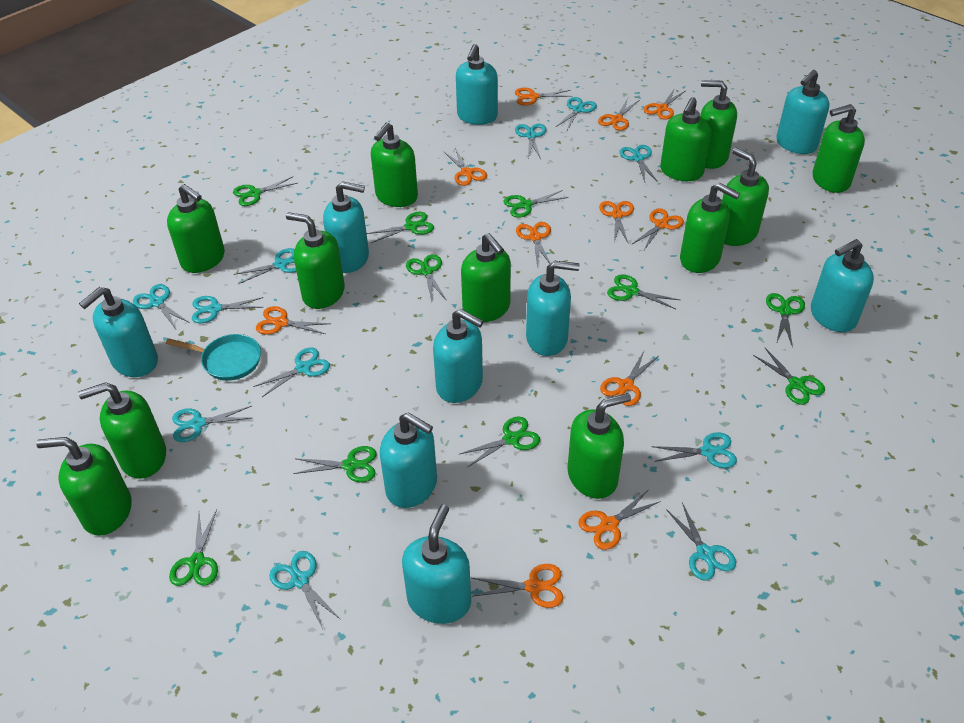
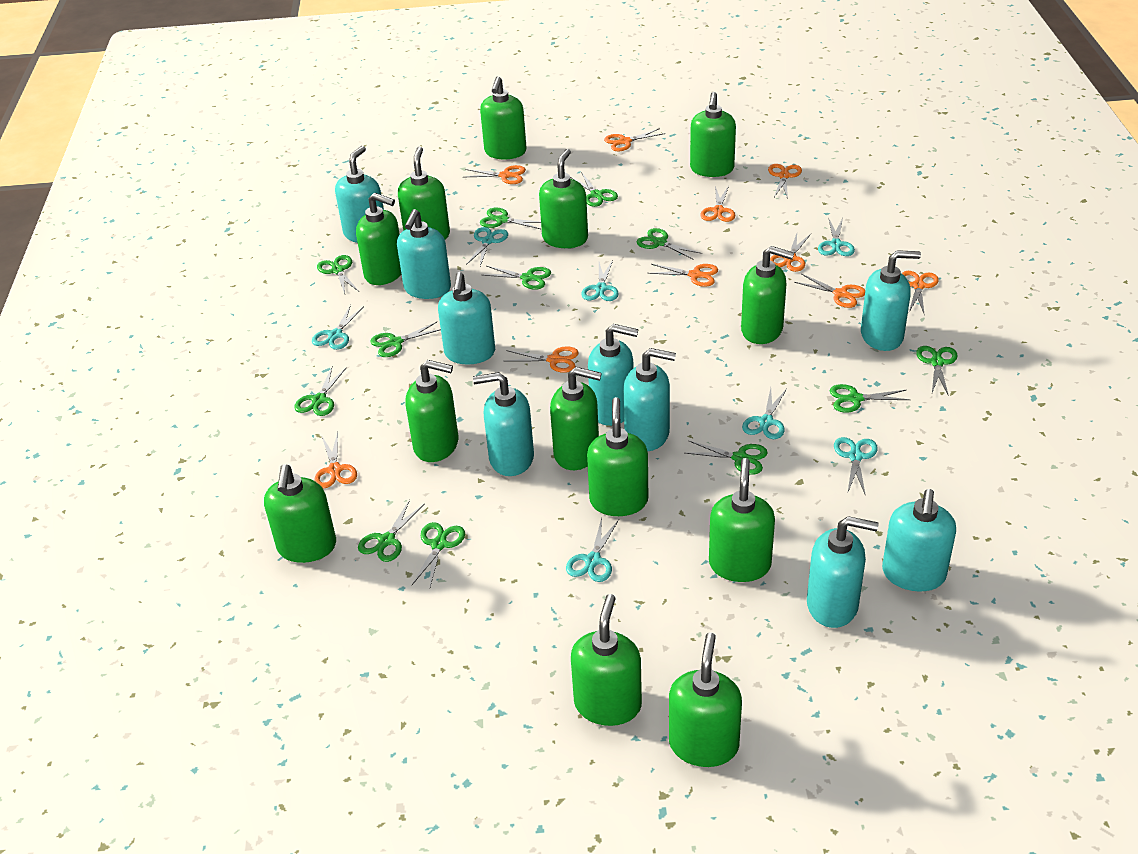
green scissors: 10 -> 12
green soap dispenser: 12 -> 13
orange scissors: 11 -> 10
turquoise pan: 1 -> 0
turquoise scissors: 11 -> 7

